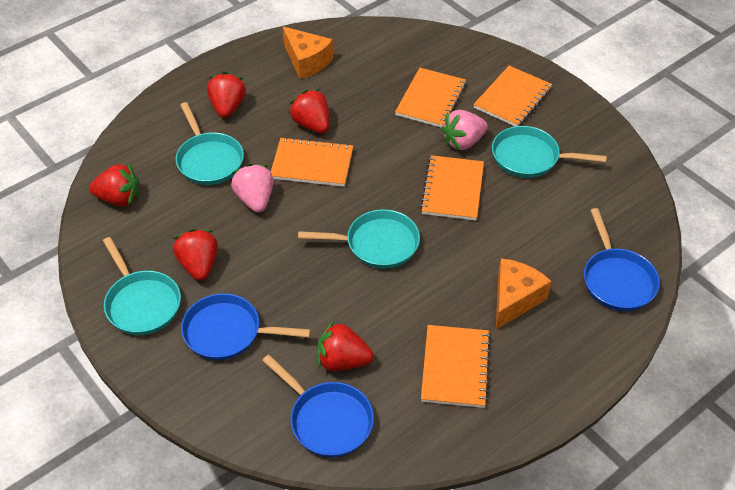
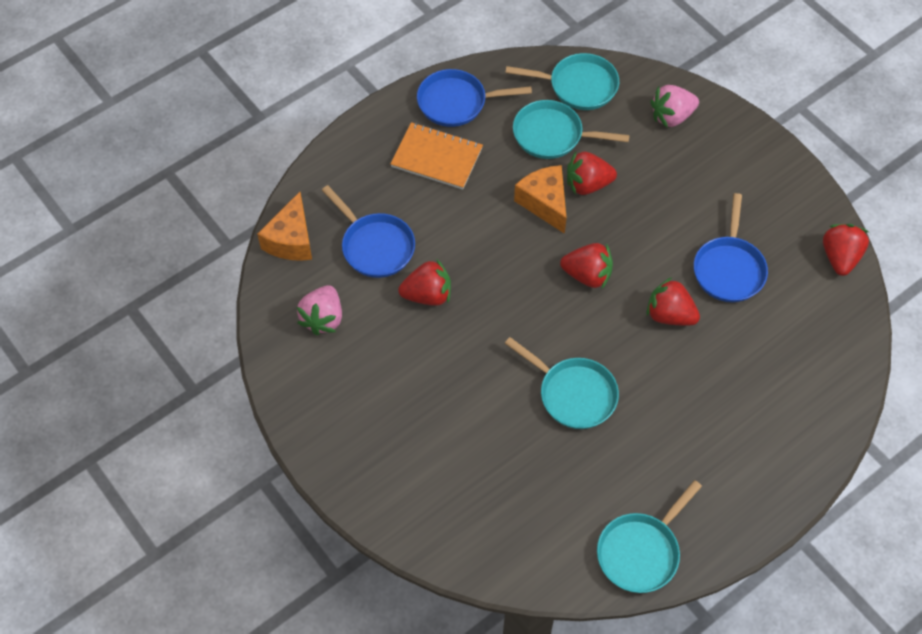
orange notebook: 5 -> 1

